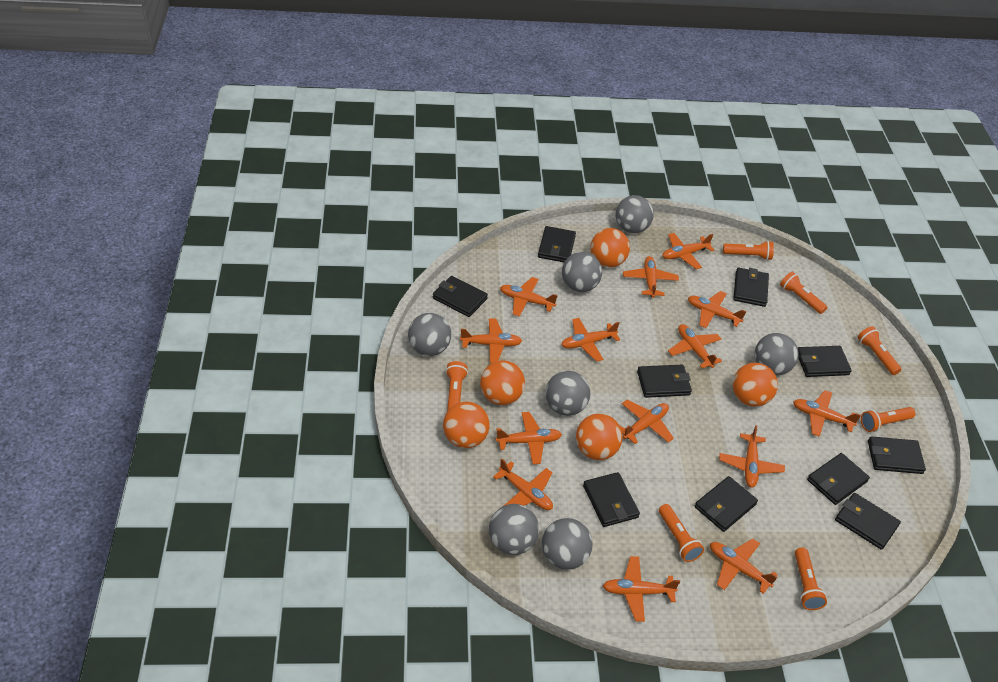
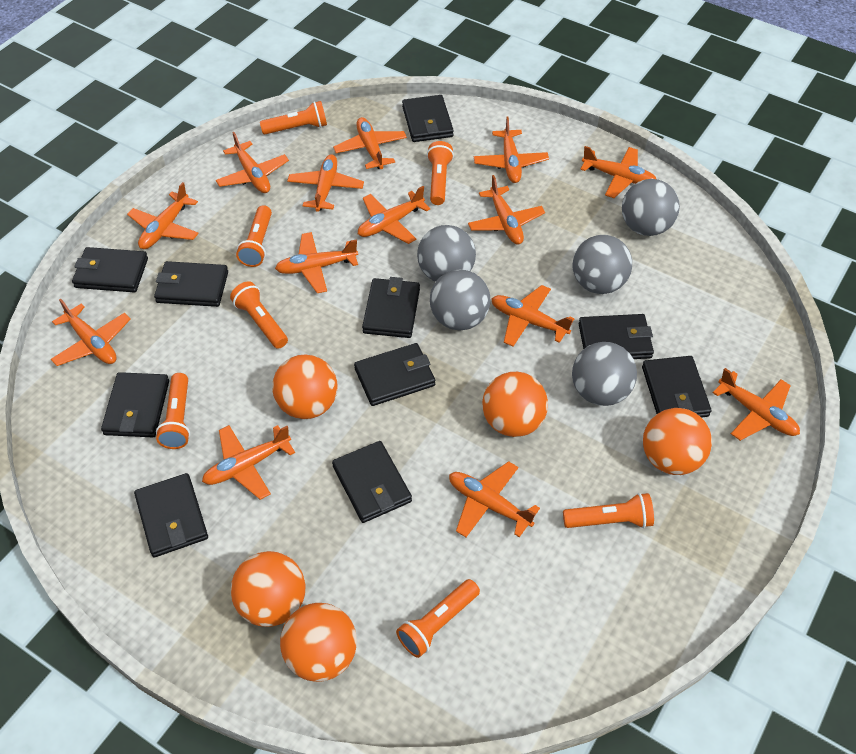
grey ball: 7 -> 5

